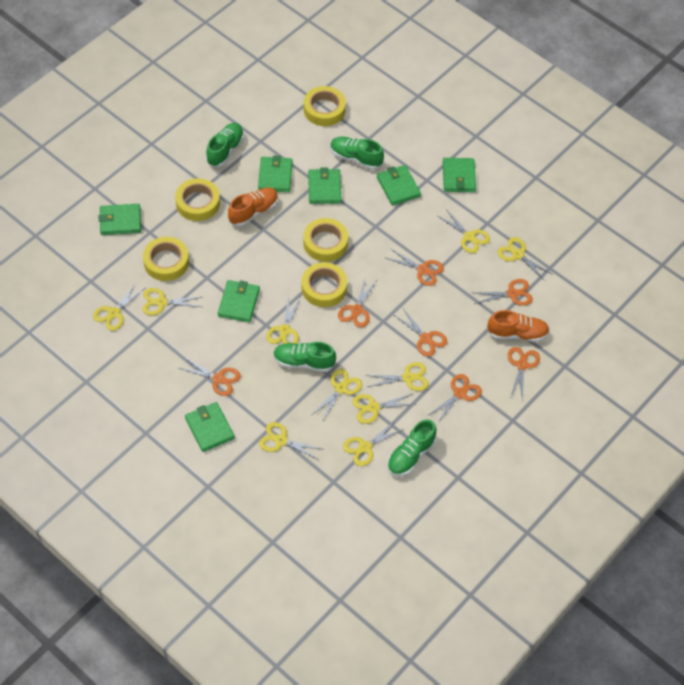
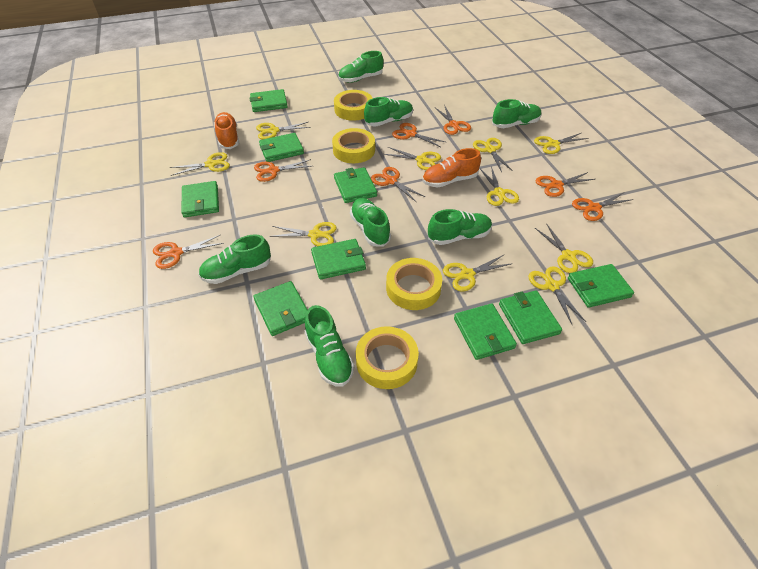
green shoe: 4 -> 7
green wallet: 7 -> 9
yellow tape: 5 -> 4

